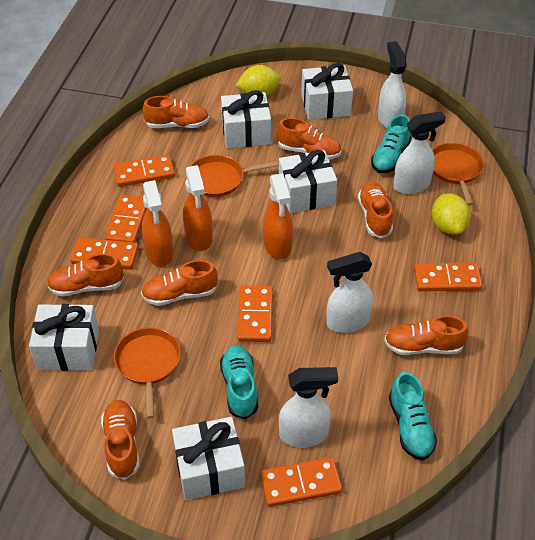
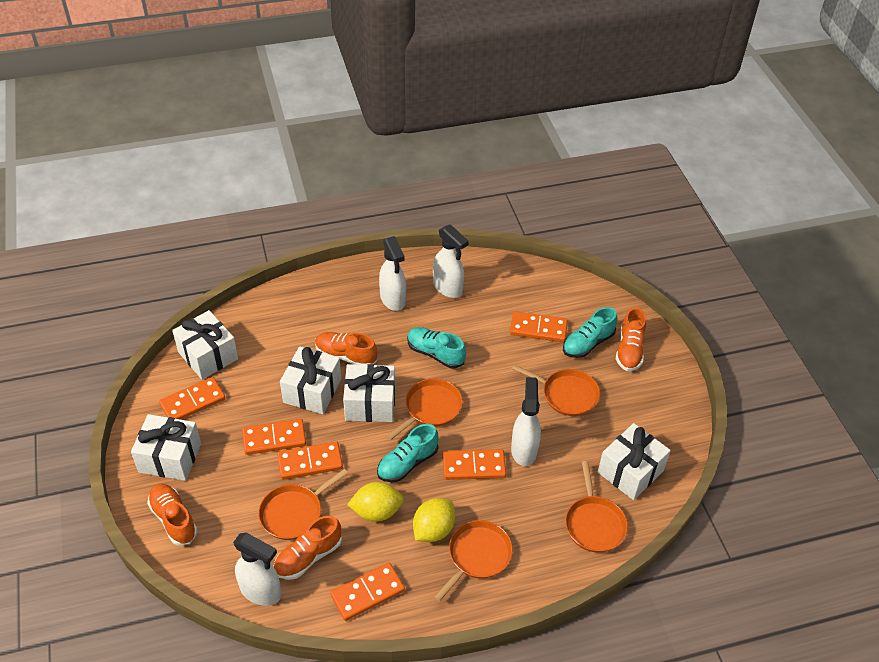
orange pan: 3 -> 5
orange shoe: 7 -> 4
orange spray bottle: 3 -> 0

